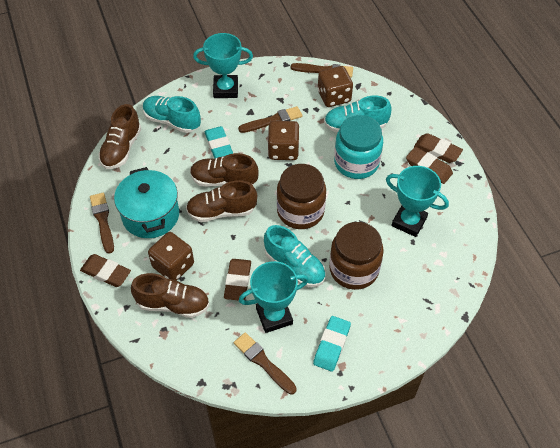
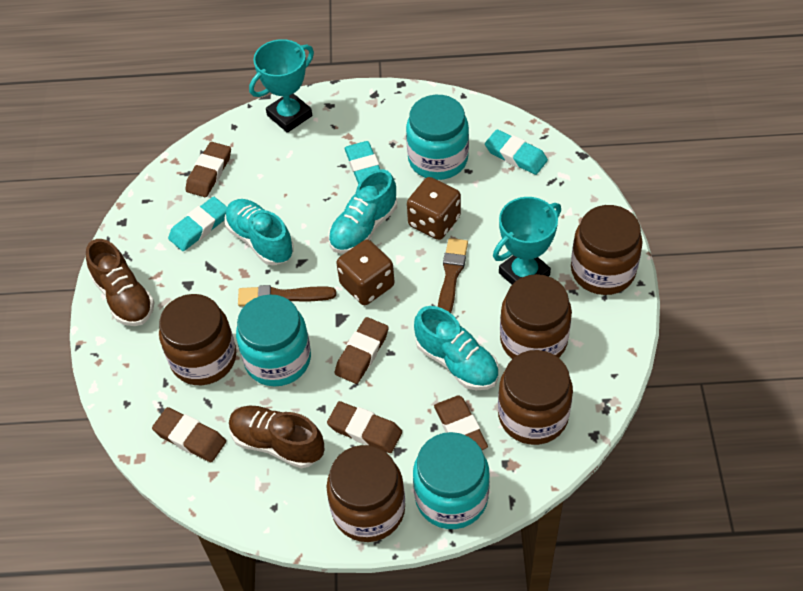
brown brush: 4 -> 2
brown dice: 3 -> 2
brown eraser: 4 -> 5
brown jar: 2 -> 5
brown shoe: 4 -> 2
turquoise eraser: 2 -> 3
turquoise jar: 1 -> 3
turquoise pot: 1 -> 0
turquoise trophy: 3 -> 2

